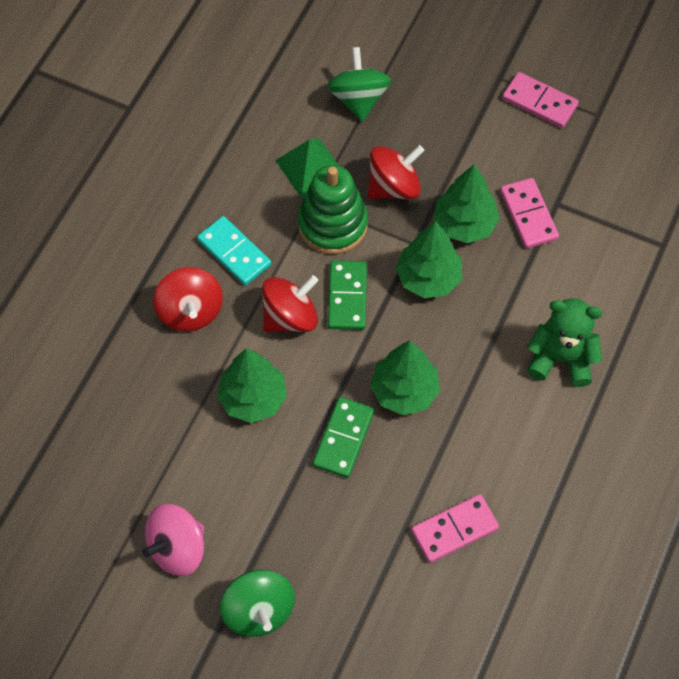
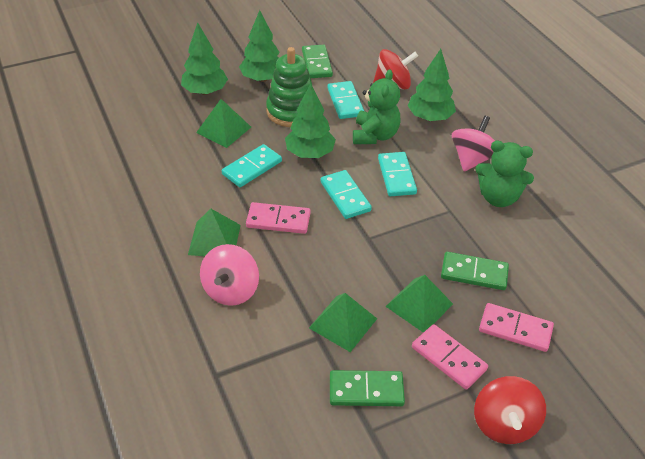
green domino: 2 -> 3
green pyramid: 1 -> 4
green spinning top: 2 -> 0
green teddy bear: 1 -> 2
pink spinning top: 1 -> 2
red spinning top: 3 -> 2
turquoise domino: 1 -> 4

